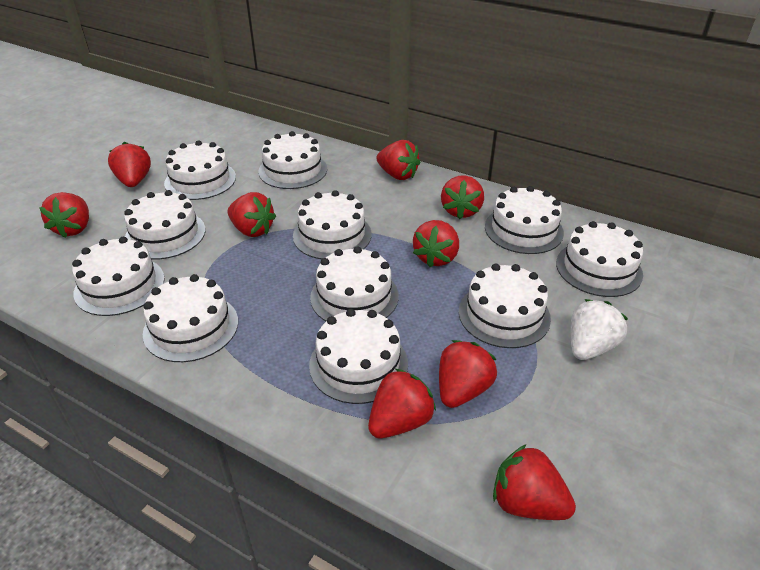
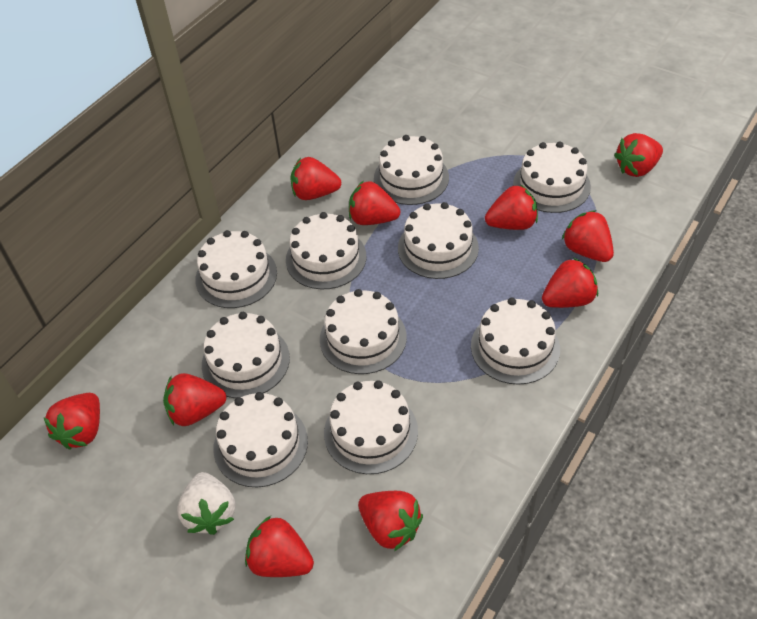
red strawberry: 9 -> 10
white cake: 11 -> 10

